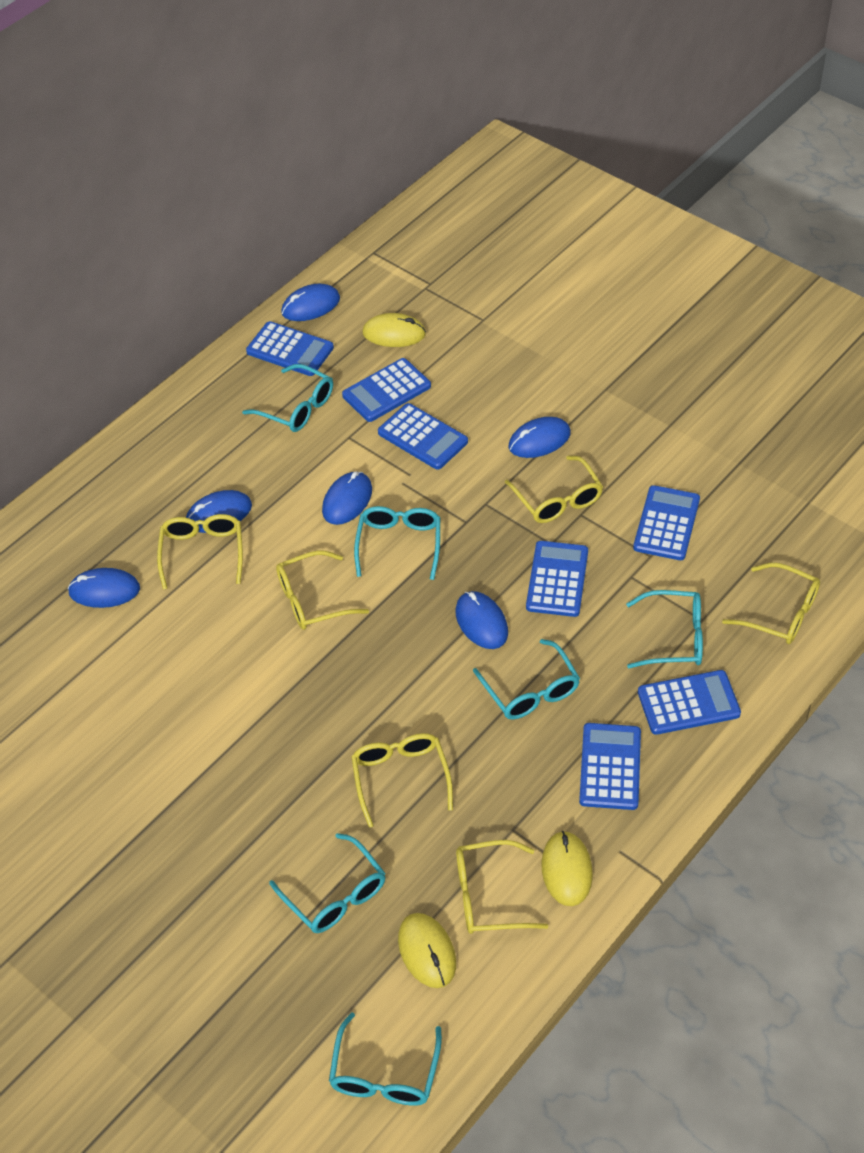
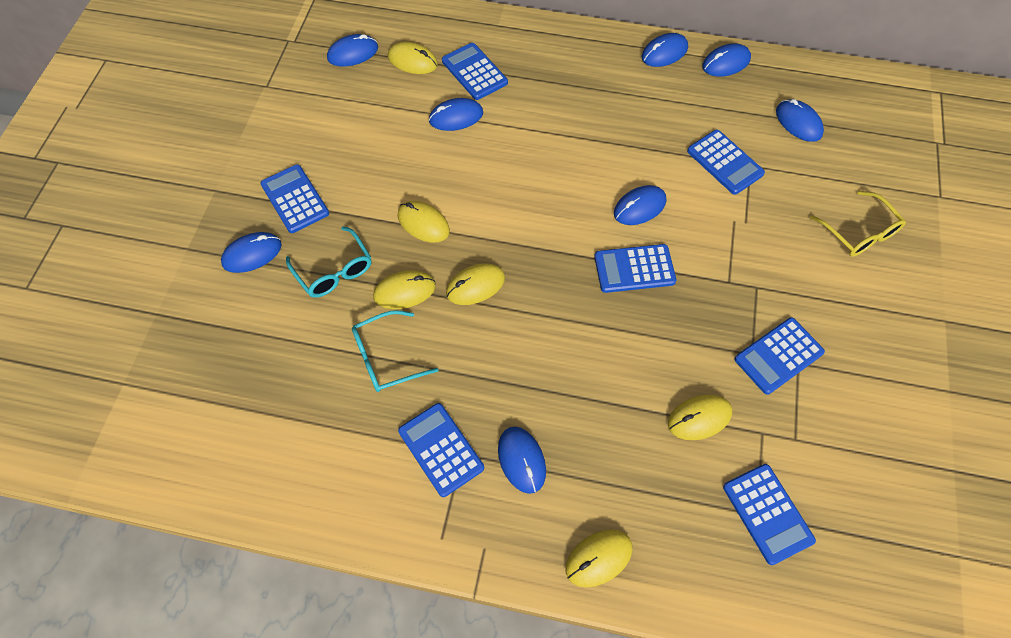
blue mouse: 6 -> 8
turquoise glasses: 6 -> 2
yellow glasses: 6 -> 1
yellow mouse: 3 -> 6

